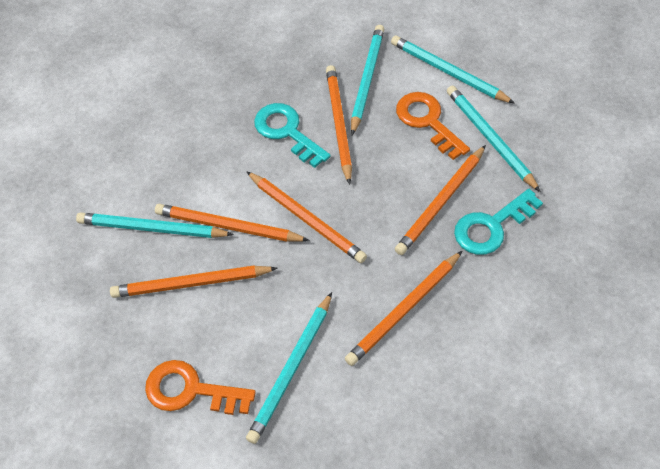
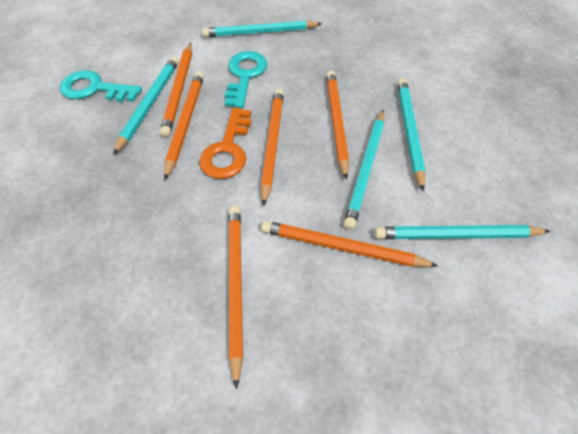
orange key: 2 -> 1

